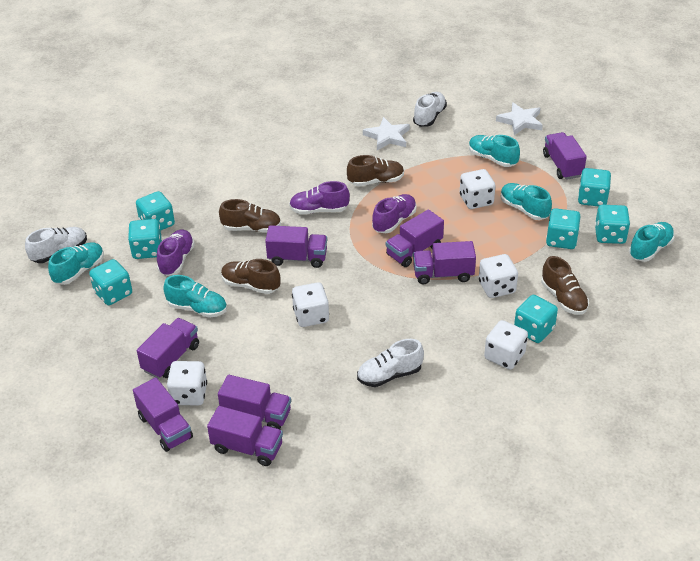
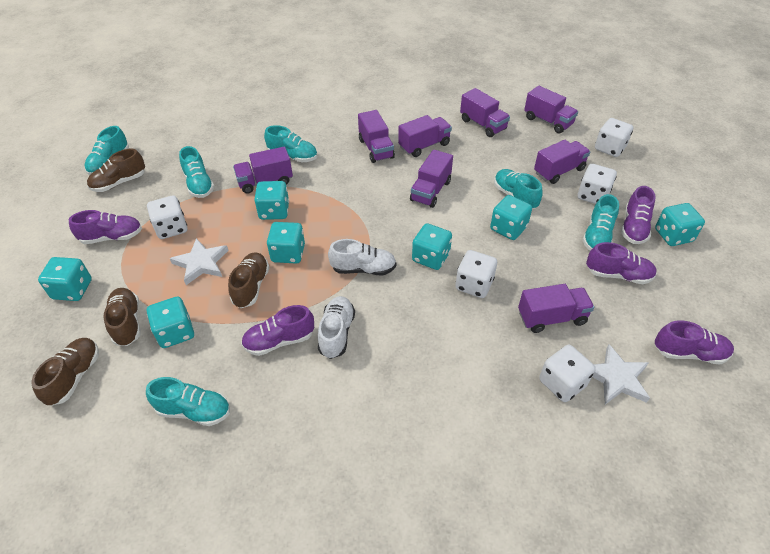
purple shoe: 3 -> 5
turquoise shoe: 5 -> 6
white shoe: 3 -> 2

